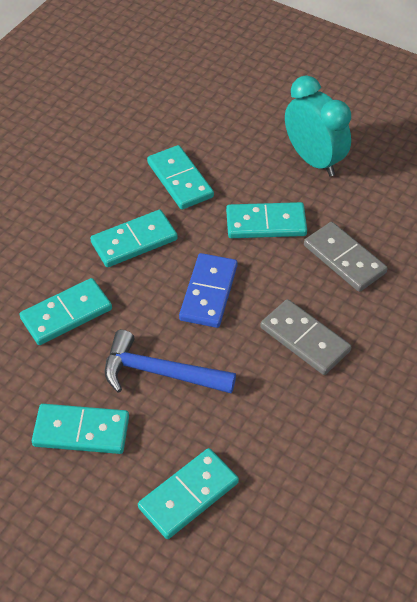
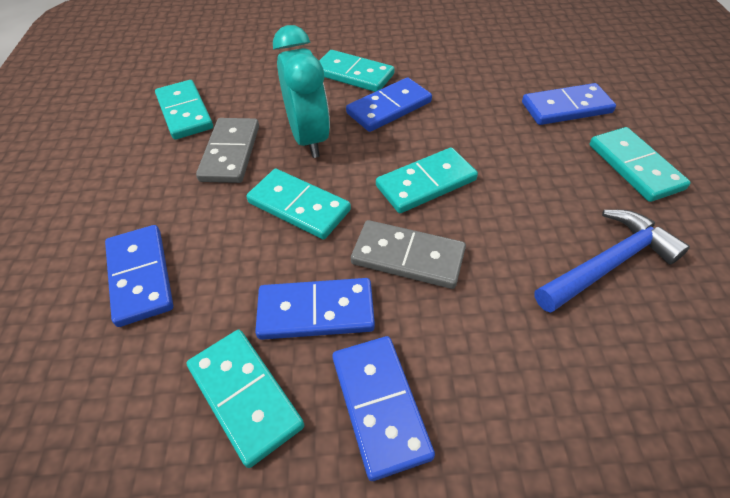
blue domino: 1 -> 5

